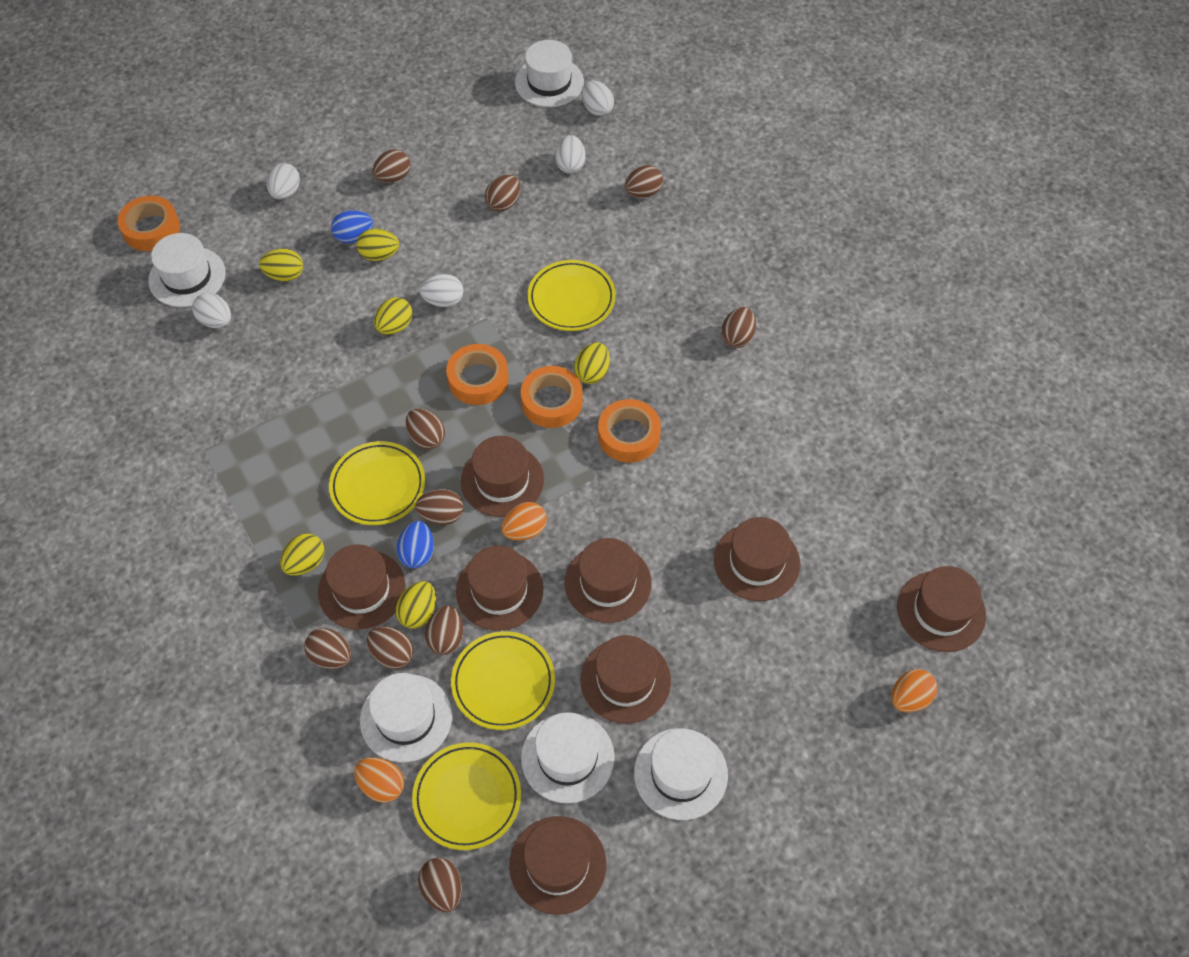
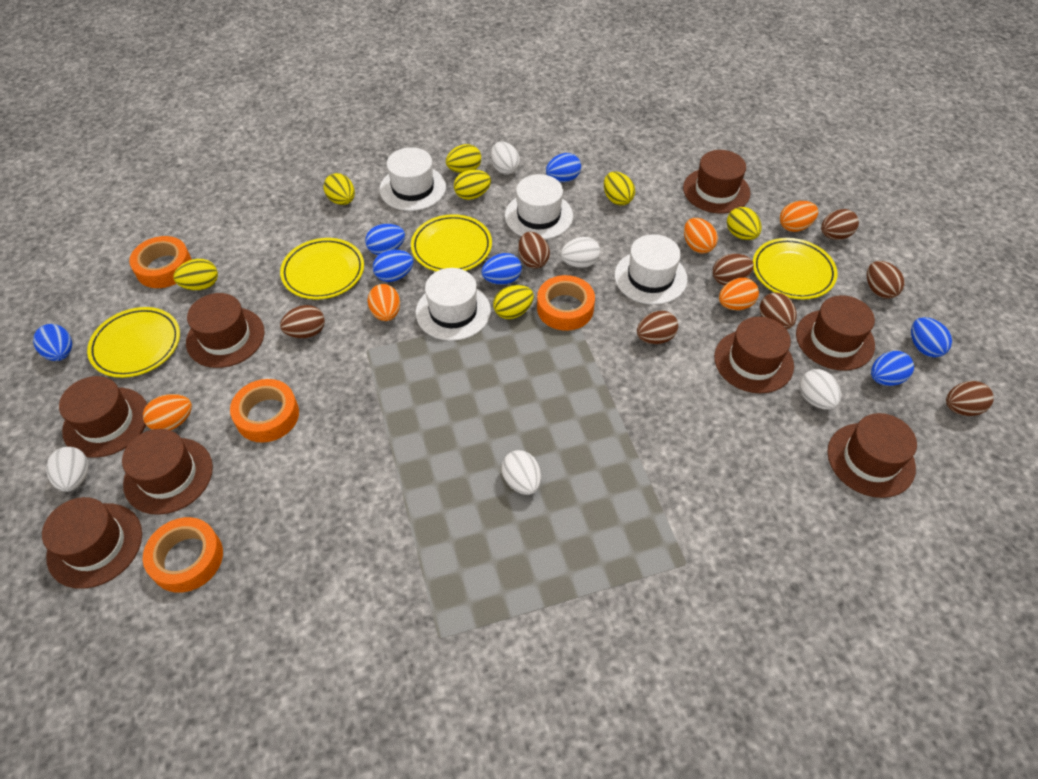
blue egg: 2 -> 7
brown egg: 10 -> 8
orange egg: 3 -> 5
white hat: 5 -> 4
yellow egg: 6 -> 7

